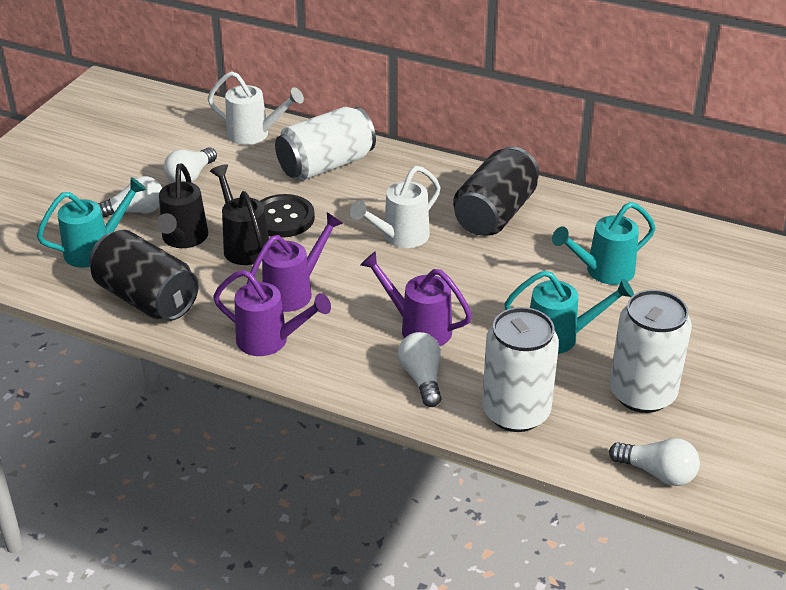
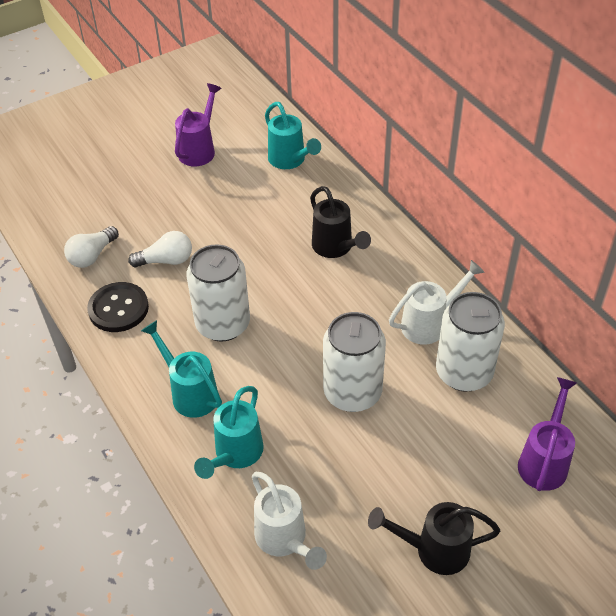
black can: 2 -> 0
purple watering can: 3 -> 2
white light bulb: 4 -> 2

